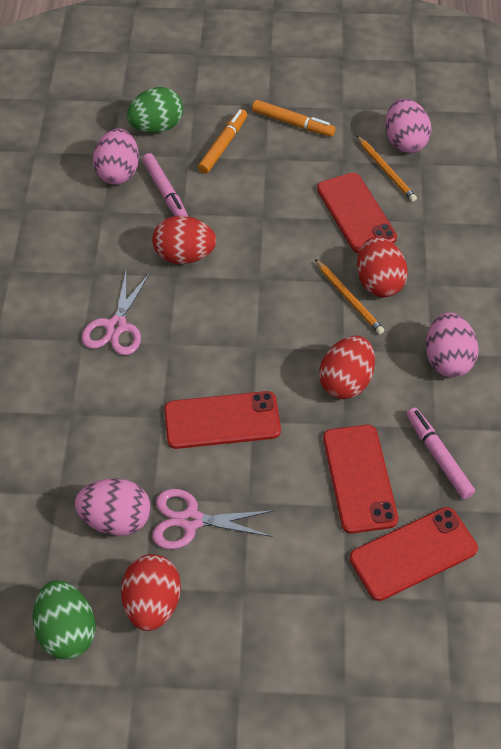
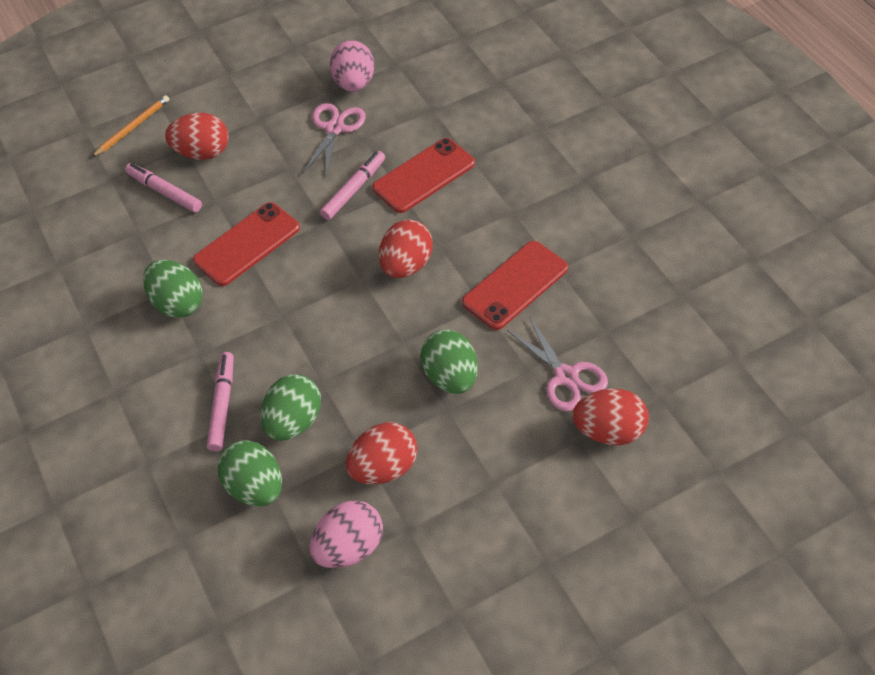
green egg: 2 -> 4
orange marker: 2 -> 0
orange pencil: 2 -> 1
pink egg: 4 -> 2
pink marker: 2 -> 3
red phone: 4 -> 3

